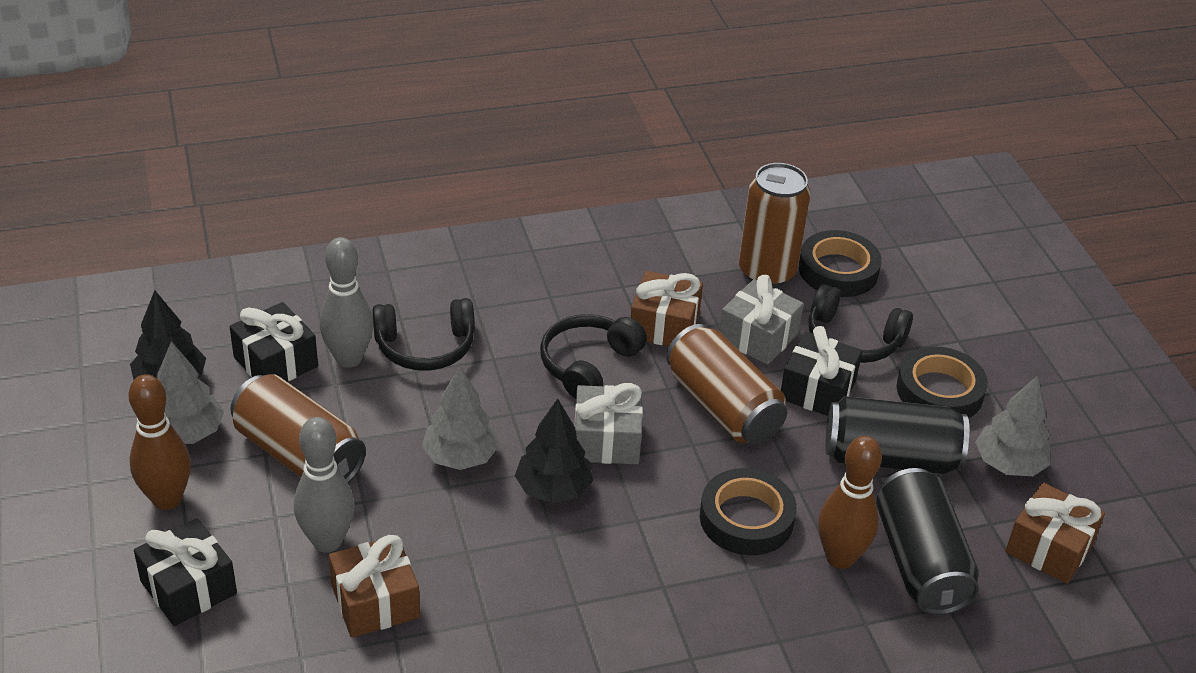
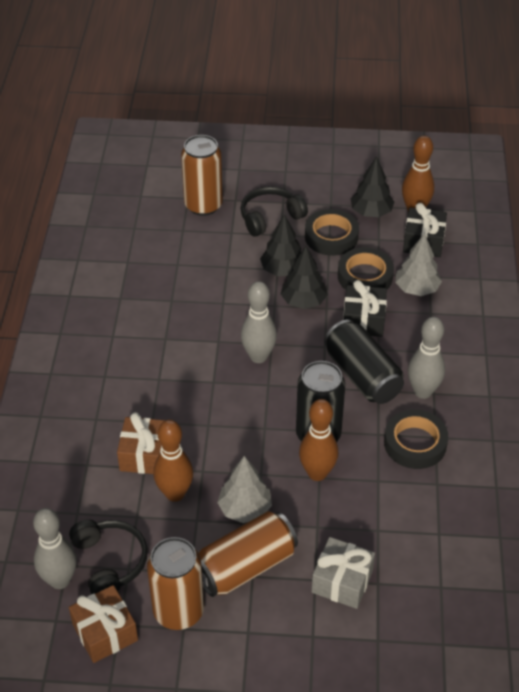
black gift: 3 -> 2
black headphones: 3 -> 2
black tree: 2 -> 3
brown bowling pin: 2 -> 3
brown gift: 3 -> 2
grey bowling pin: 2 -> 3
grey gift: 2 -> 1
grey tree: 3 -> 2

